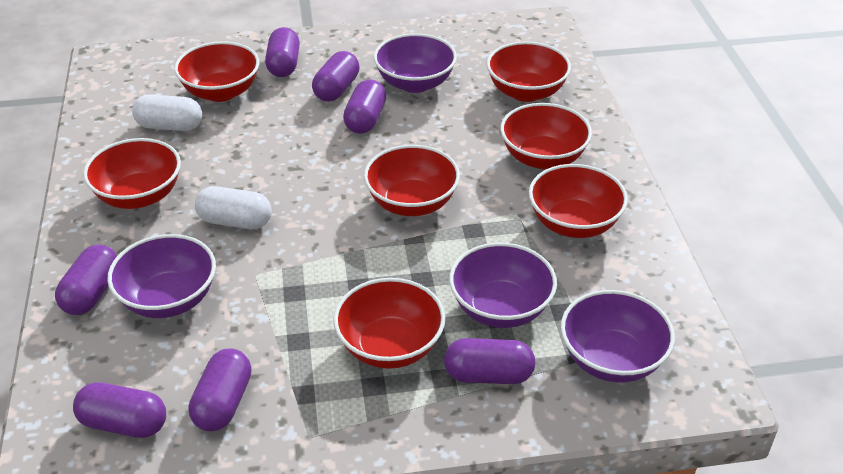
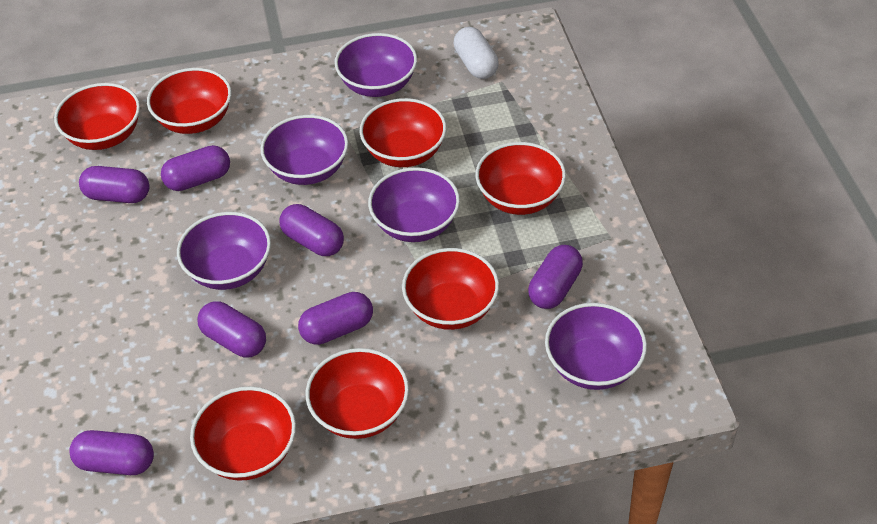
purple bowl: 4 -> 5
white capsule: 2 -> 1

